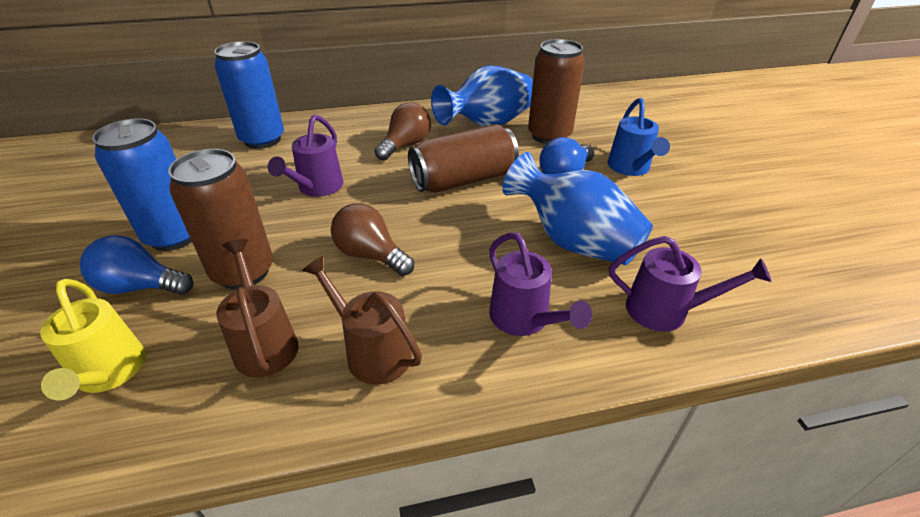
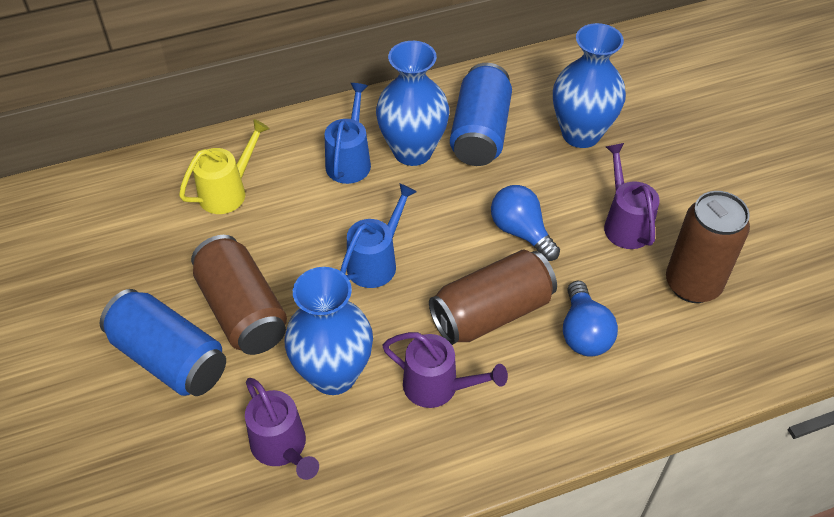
blue vase: 2 -> 3
blue watering can: 1 -> 2
brown light bulb: 2 -> 0
brown watering can: 2 -> 0

